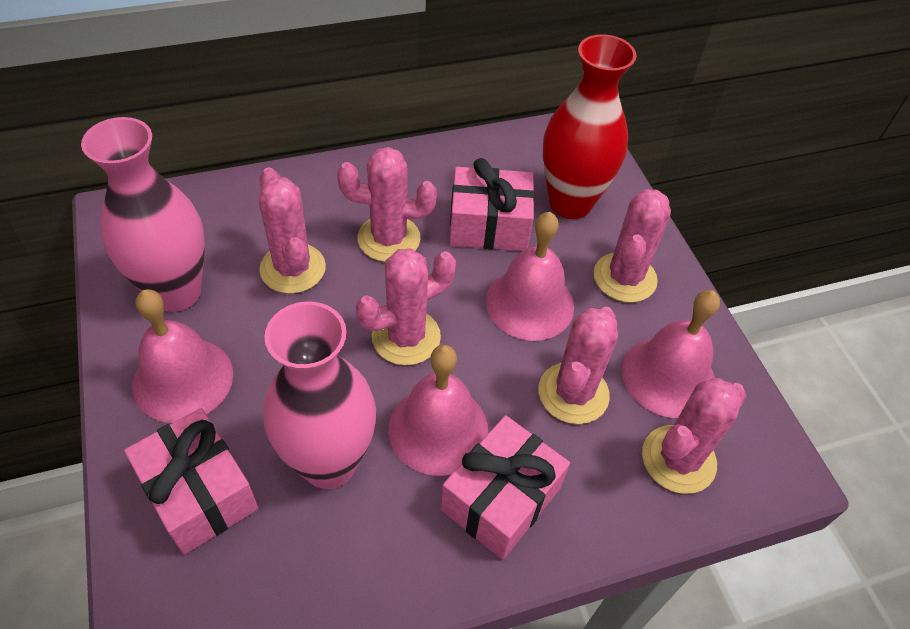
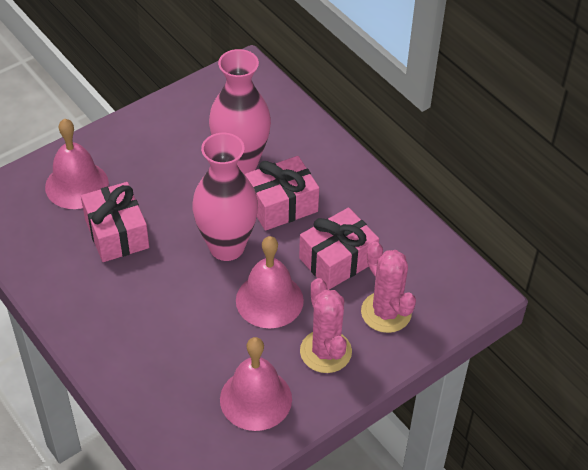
pink bell: 4 -> 3
pink cactus: 6 -> 2
red vase: 1 -> 0

